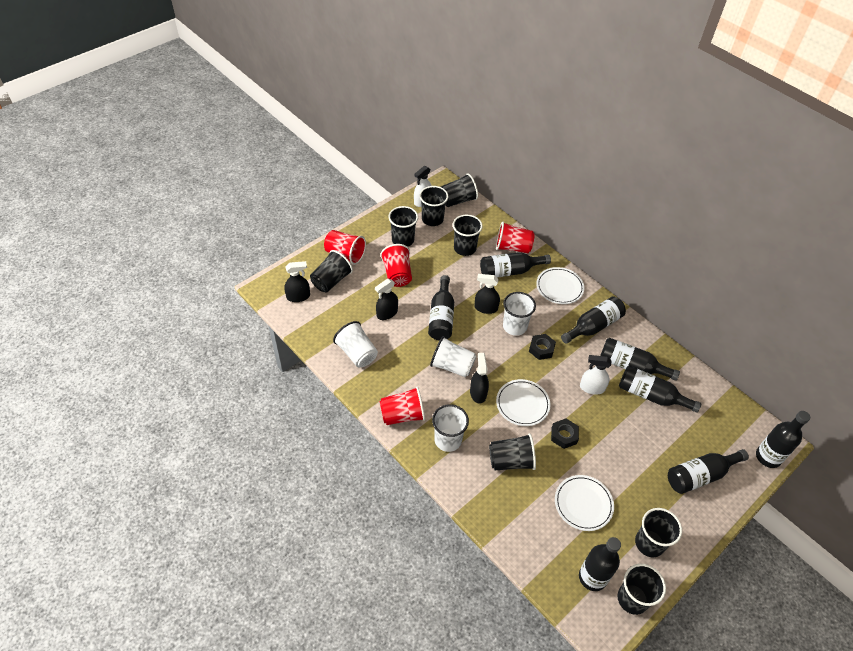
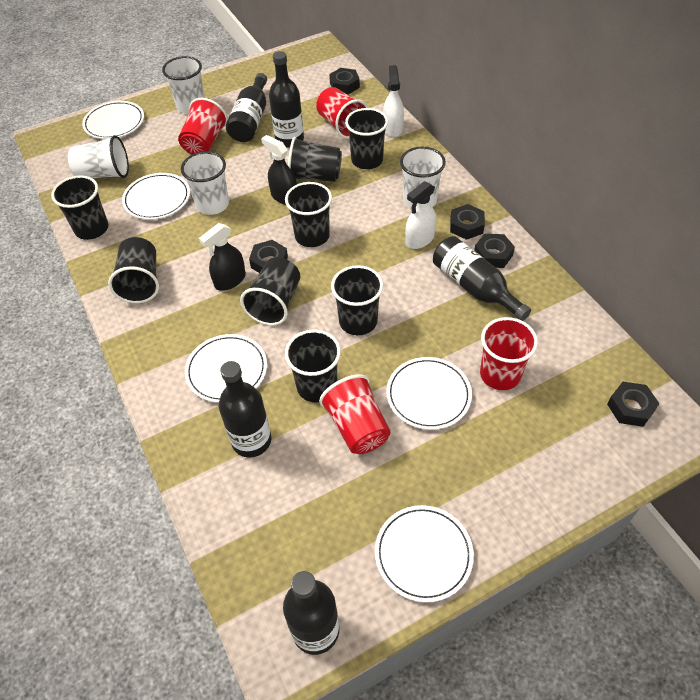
black bottle: 8 -> 5
black nut: 2 -> 5
black spray bottle: 4 -> 2
white plate: 3 -> 5

